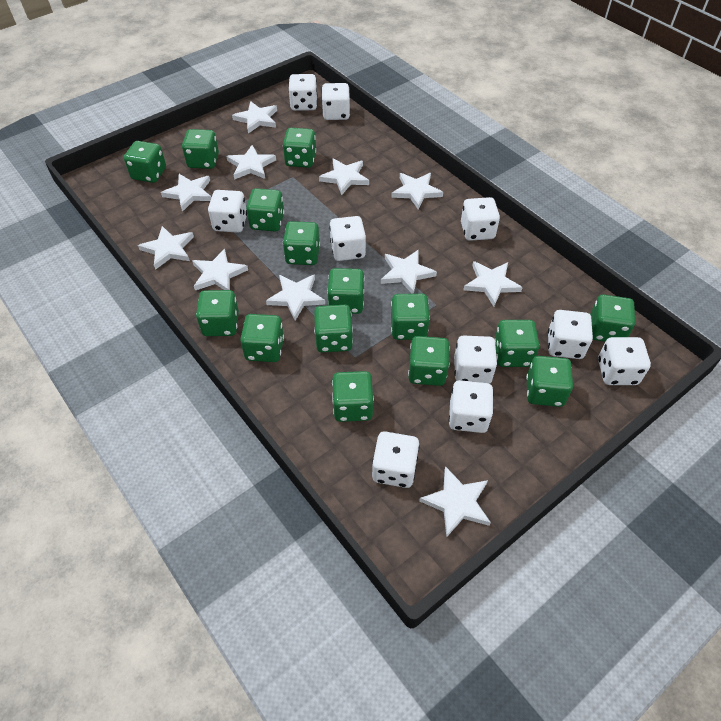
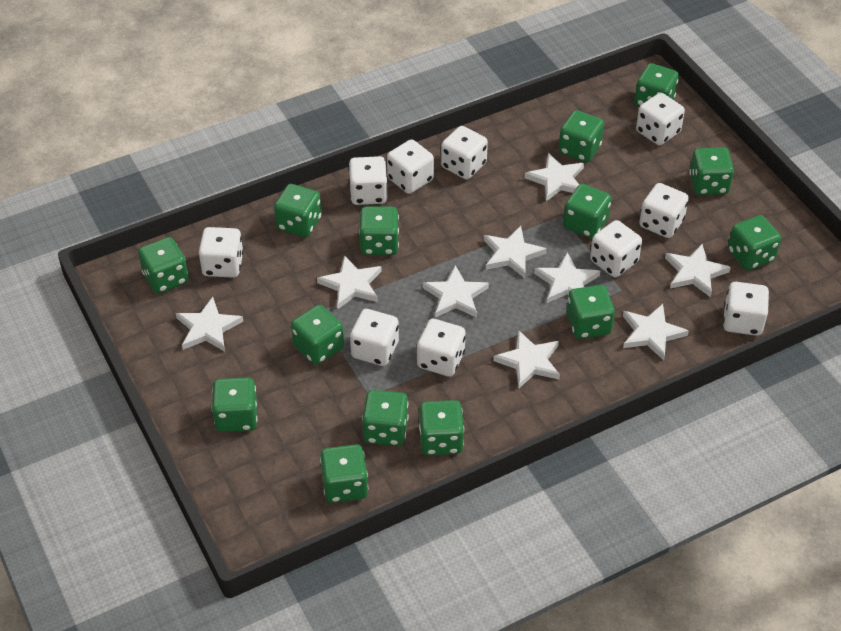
green dice: 15 -> 14
white star: 11 -> 9

